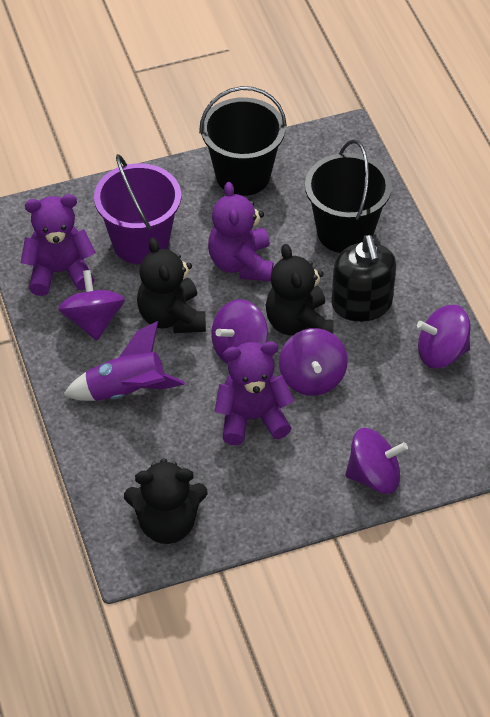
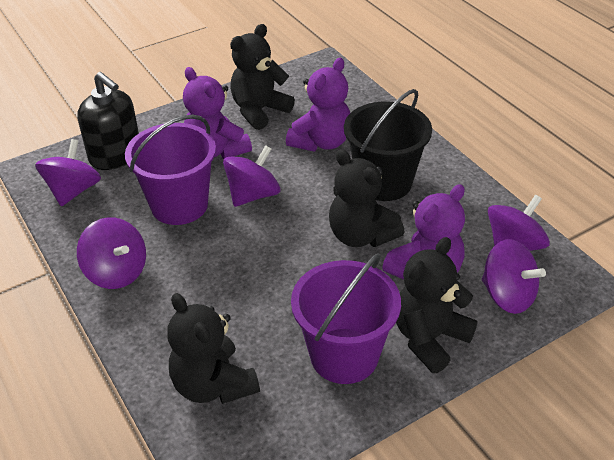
black bucket: 2 -> 1
black teddy bear: 3 -> 4
purple bucket: 1 -> 2
purple rocket: 1 -> 0

